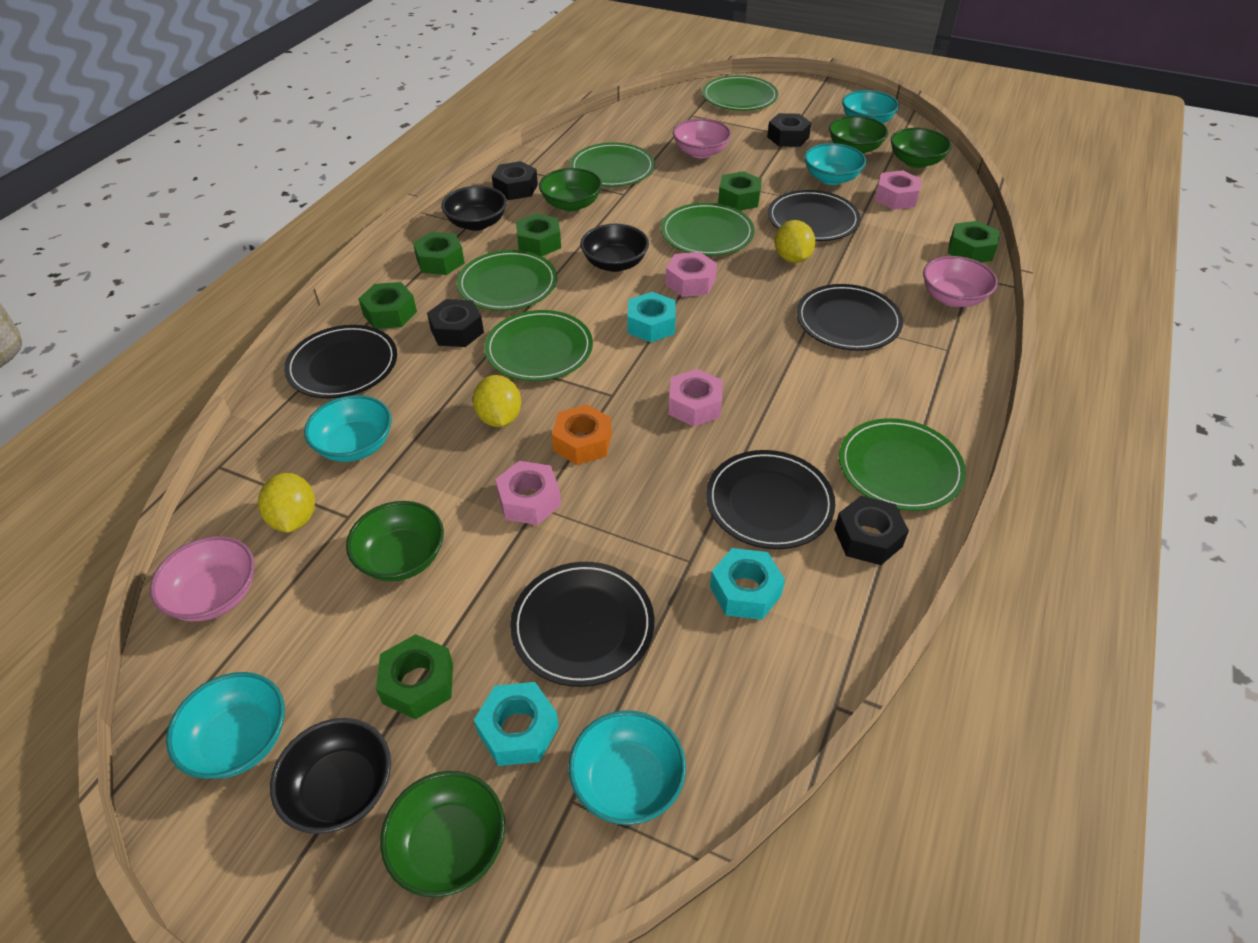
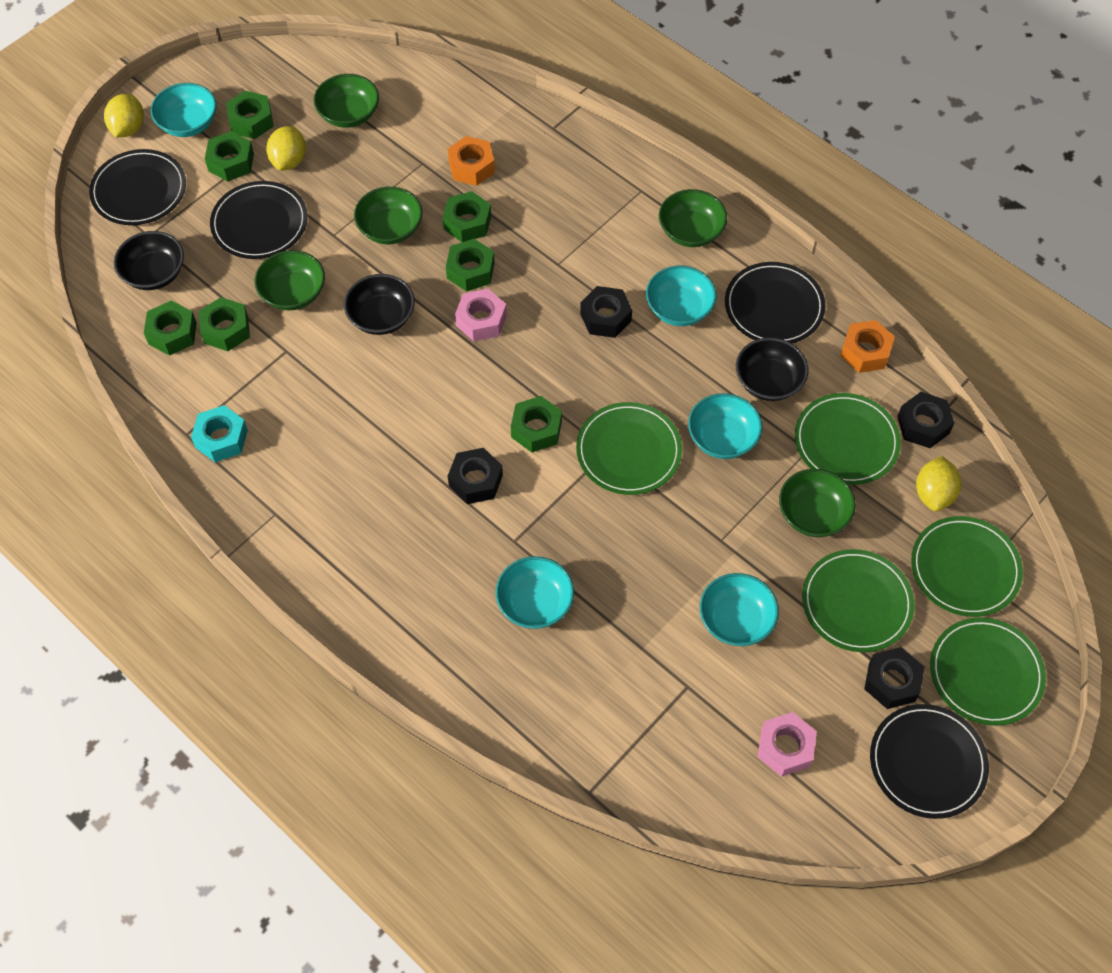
black plate: 5 -> 4
green nut: 6 -> 7
green plate: 6 -> 5
orange nut: 1 -> 2
pink bowl: 3 -> 0
pink nut: 4 -> 2
turquoise nut: 3 -> 1

